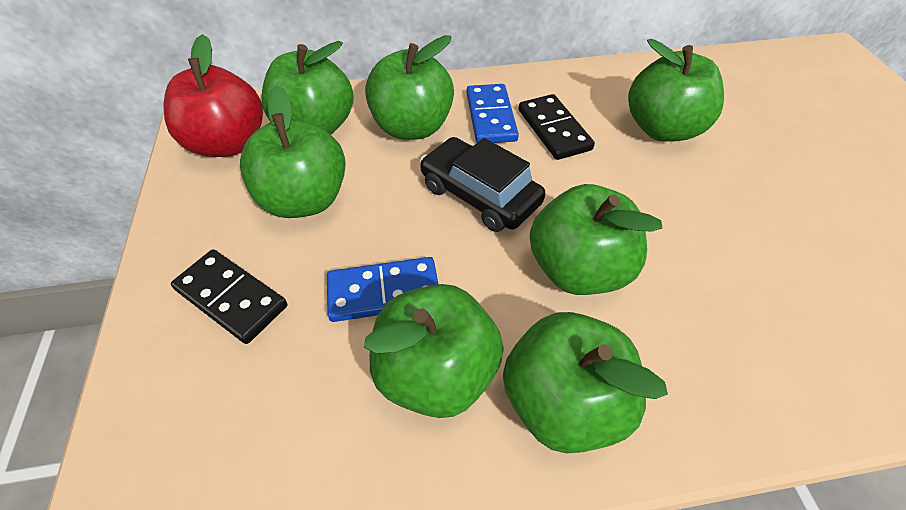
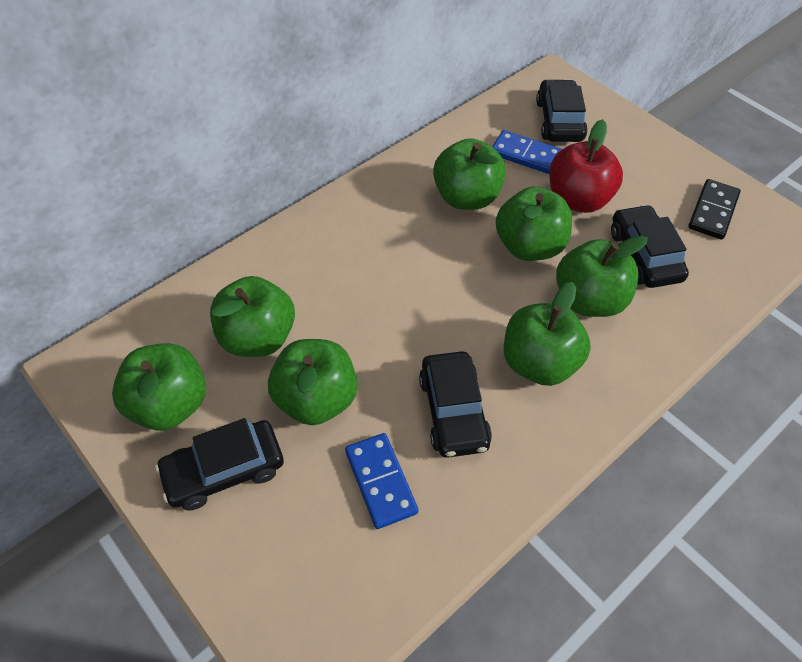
black car: 1 -> 4
black domino: 2 -> 1

